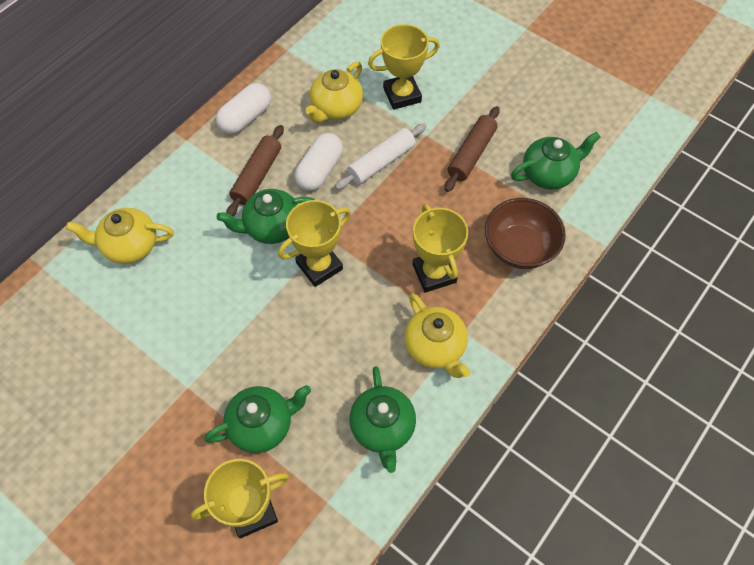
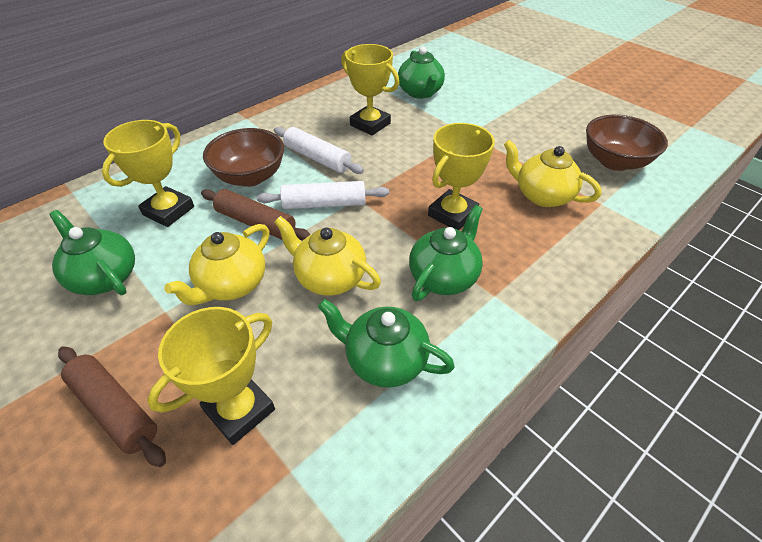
brown bowl: 1 -> 2
white capsule: 2 -> 0
white rolling pin: 1 -> 2

